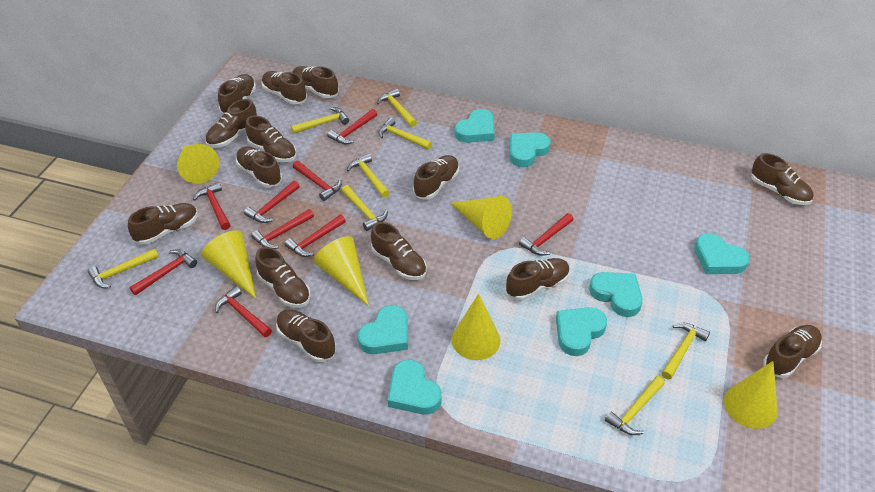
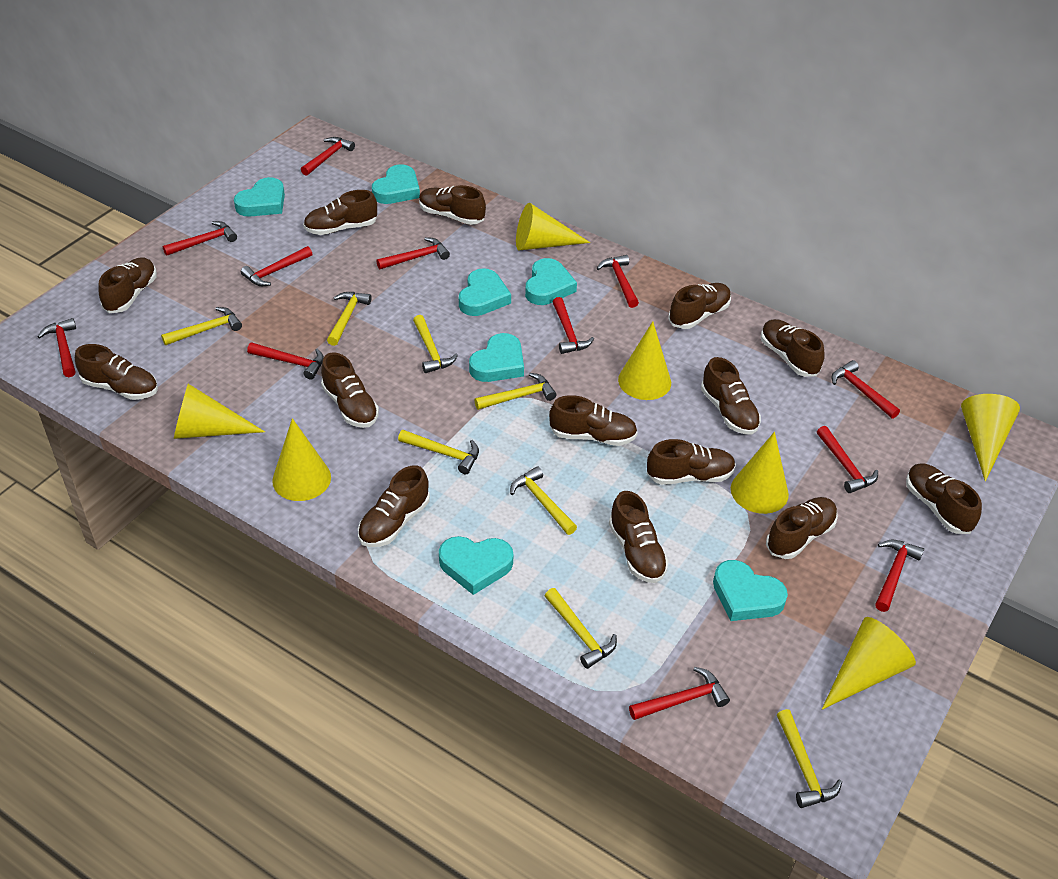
red hammer: 9 -> 12
yellow cone: 6 -> 7

